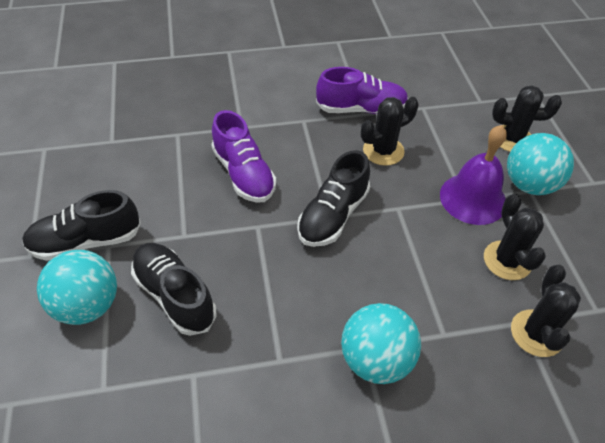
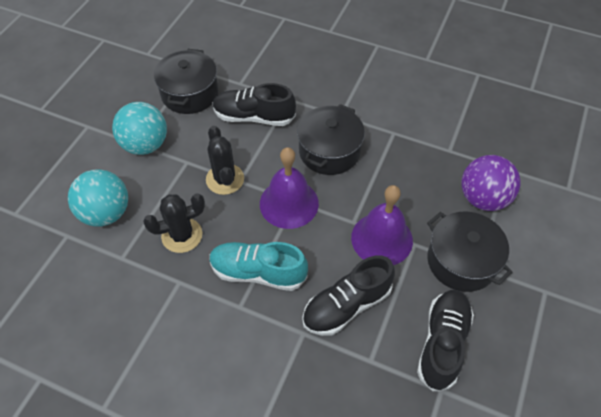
black cactus: 4 -> 2
black pot: 0 -> 3
purple ball: 0 -> 1
purple bell: 1 -> 2
purple shoe: 2 -> 0
turquoise ball: 3 -> 2
turquoise shoe: 0 -> 1

